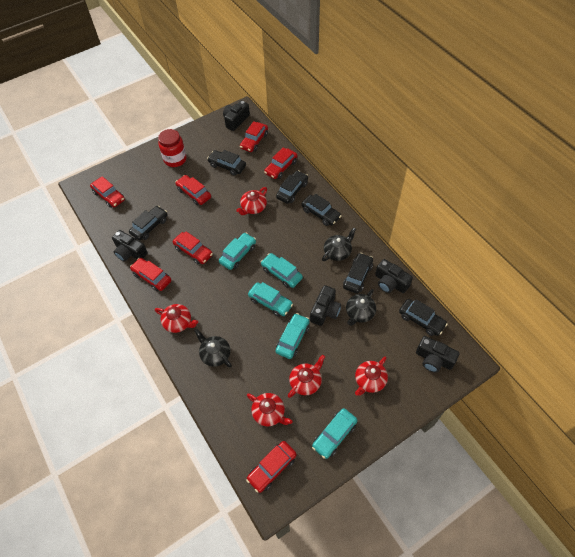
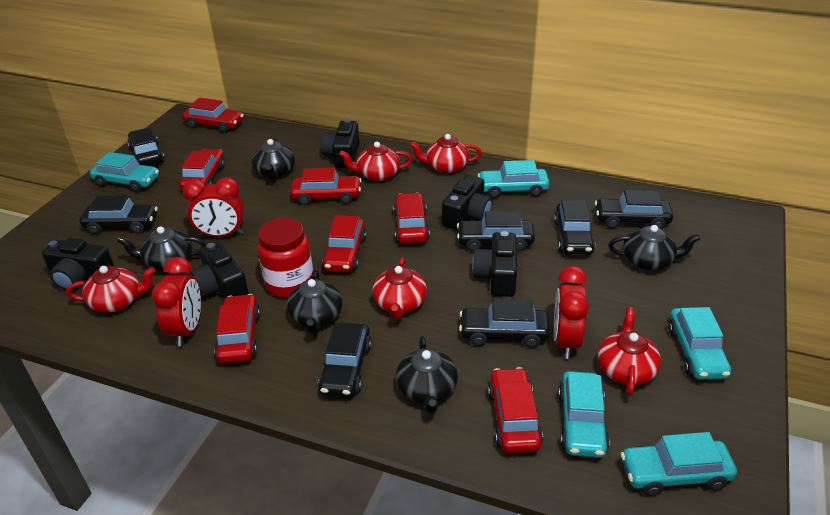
black car: 6 -> 7
black teapot: 3 -> 5
red clock: 0 -> 3

